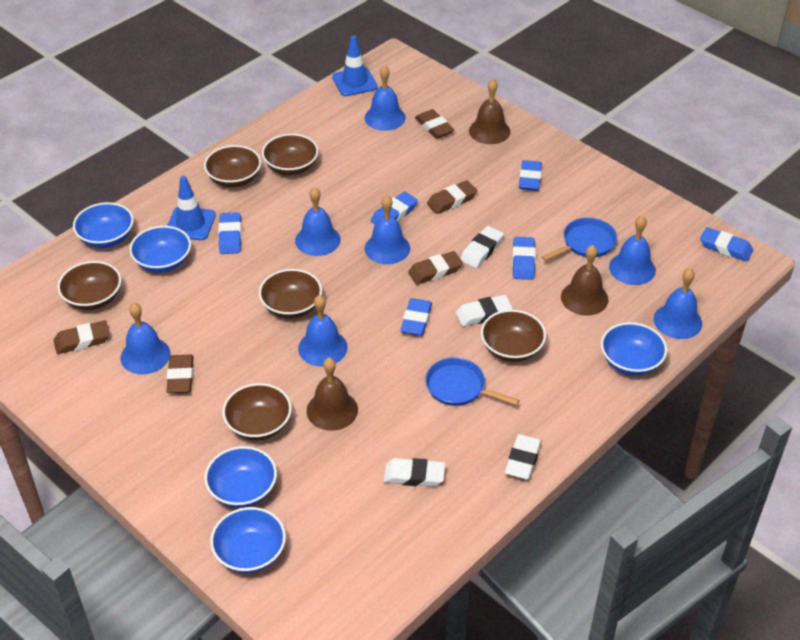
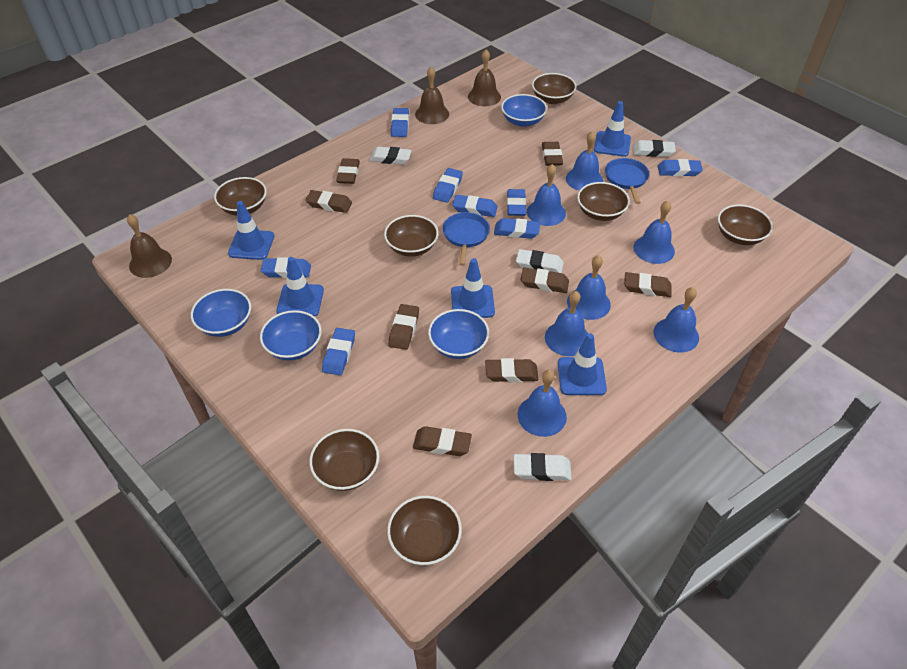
blue bowl: 5 -> 4
blue eraser: 6 -> 8
blue traffic cone: 2 -> 5
brown bowl: 6 -> 7
brown eraser: 5 -> 8

